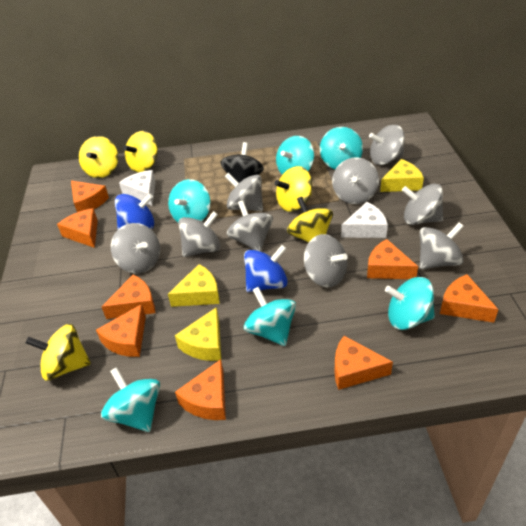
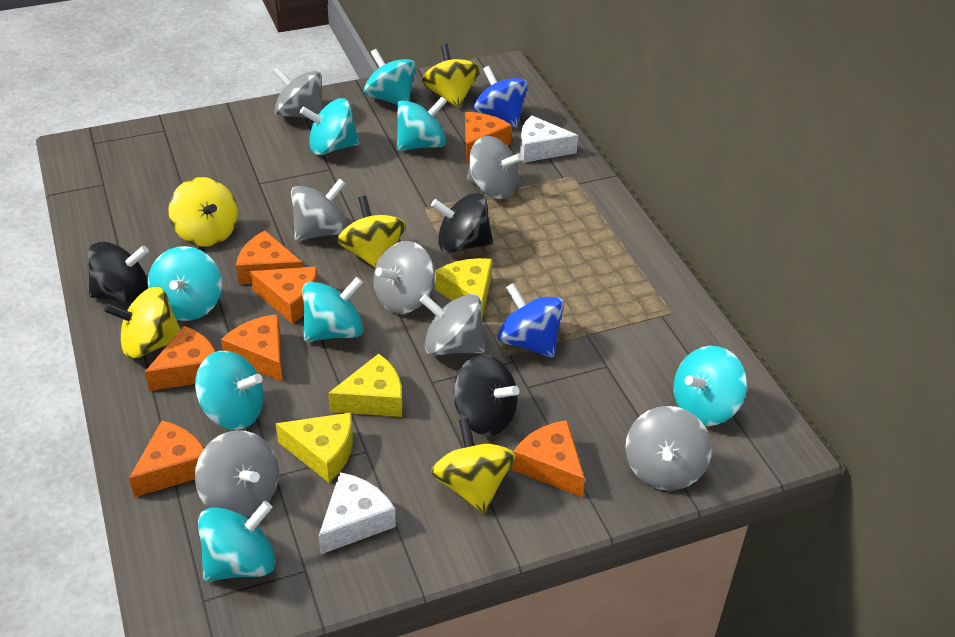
black spinning top: 1 -> 3
grey spinning top: 9 -> 7
orange cheese: 8 -> 7
turquoise spinning top: 6 -> 8

